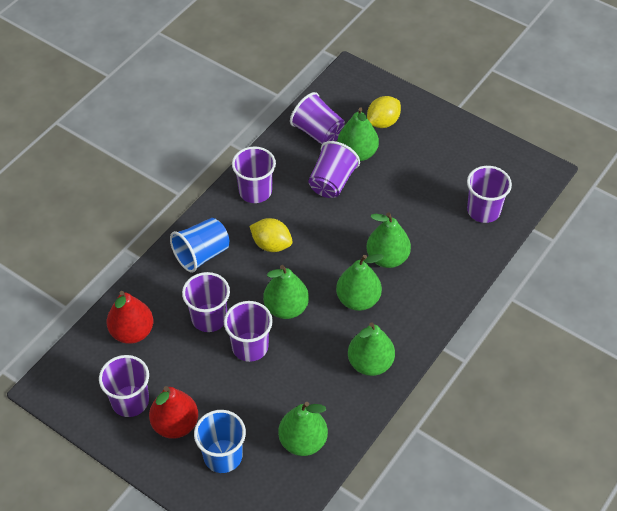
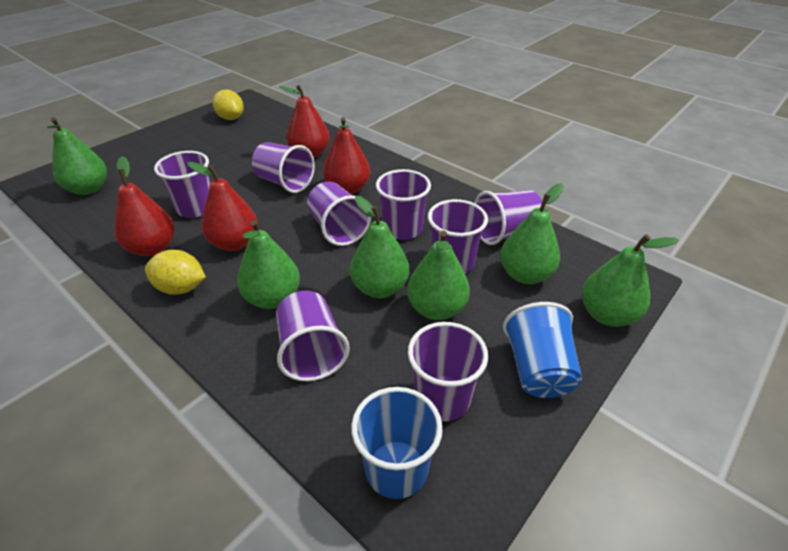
purple cup: 7 -> 8
red pear: 2 -> 4

